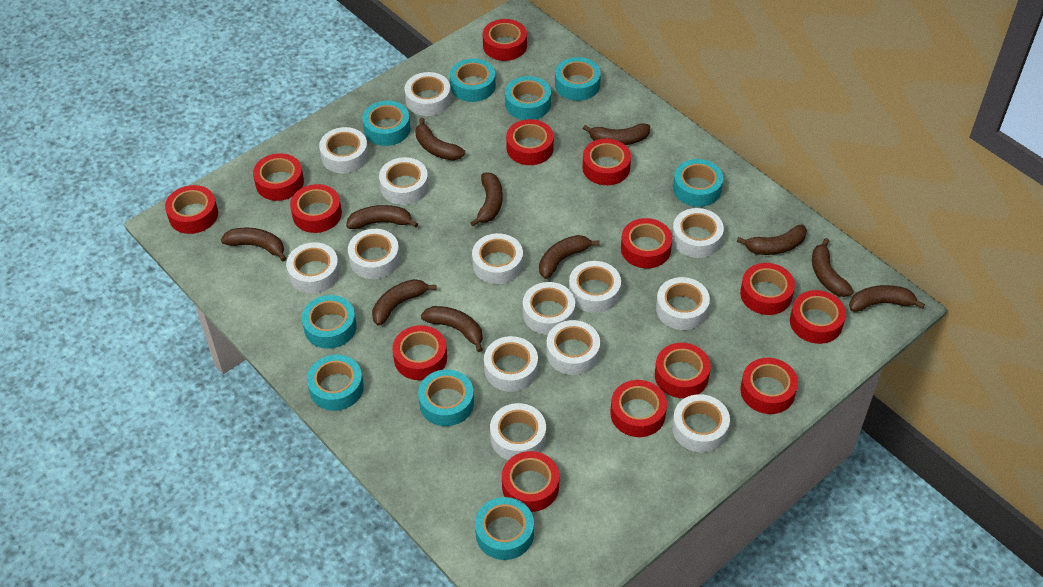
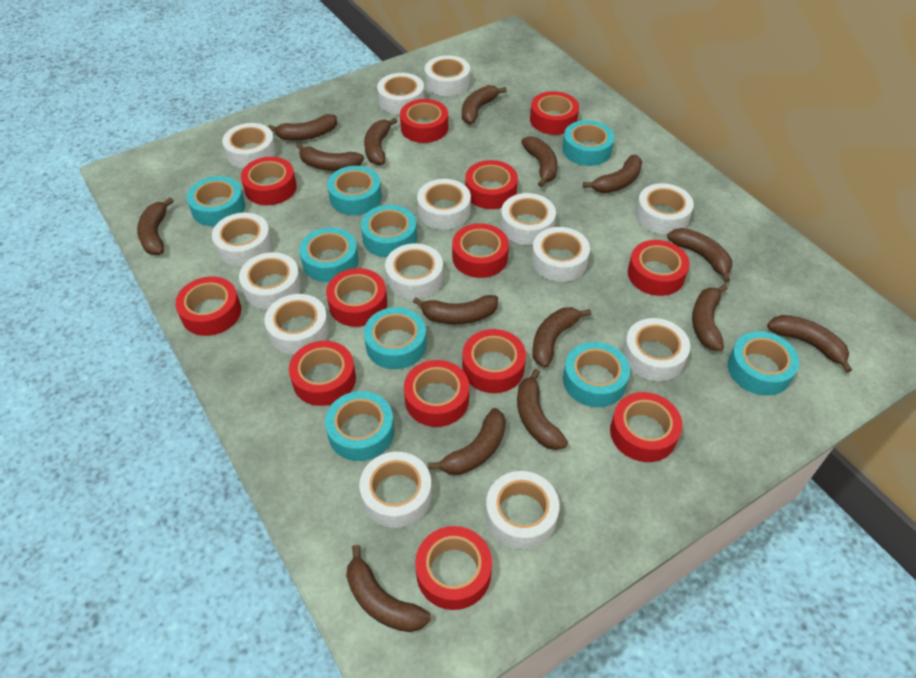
brown banana: 11 -> 15
red tape: 14 -> 13

